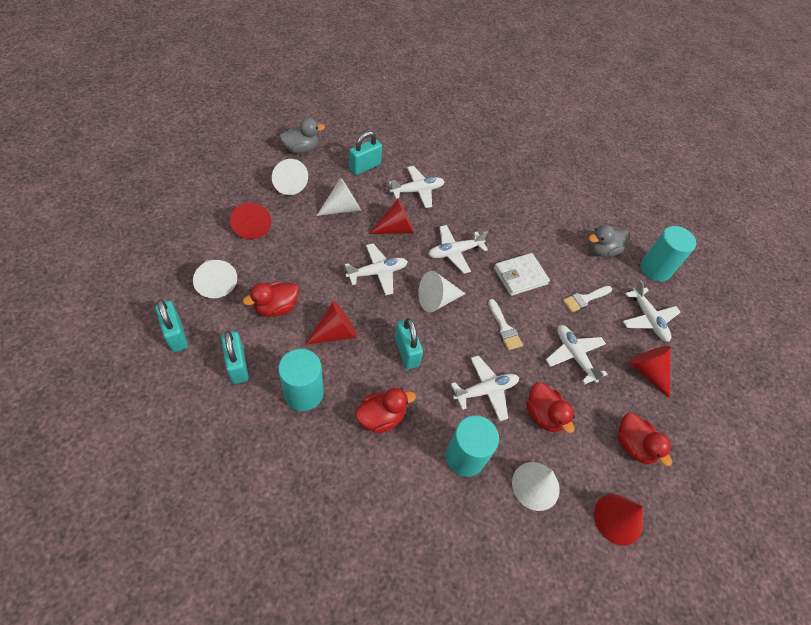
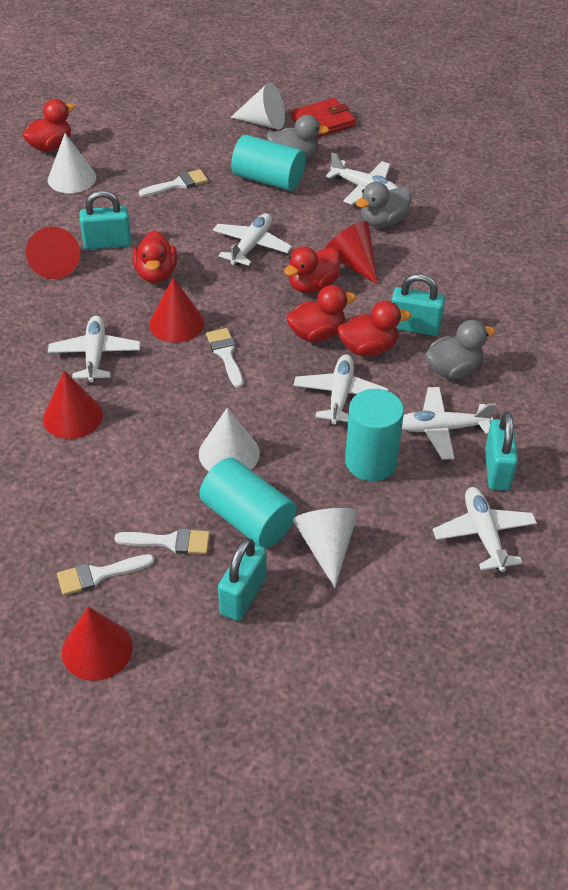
grey duck: 2 -> 3
red duck: 4 -> 5
red wallet: 0 -> 1
white brush: 2 -> 4
white cone: 5 -> 4
white wallet: 1 -> 0

